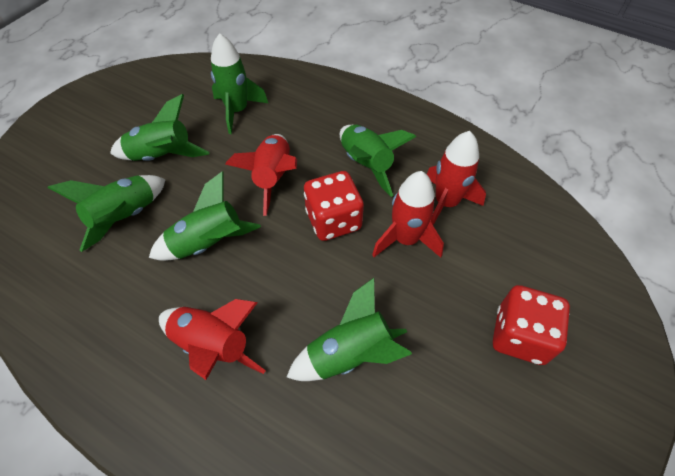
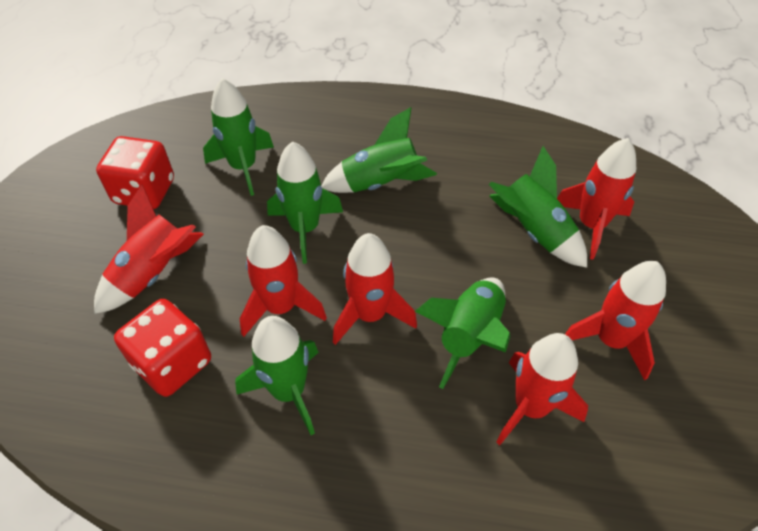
red rocket: 4 -> 6

